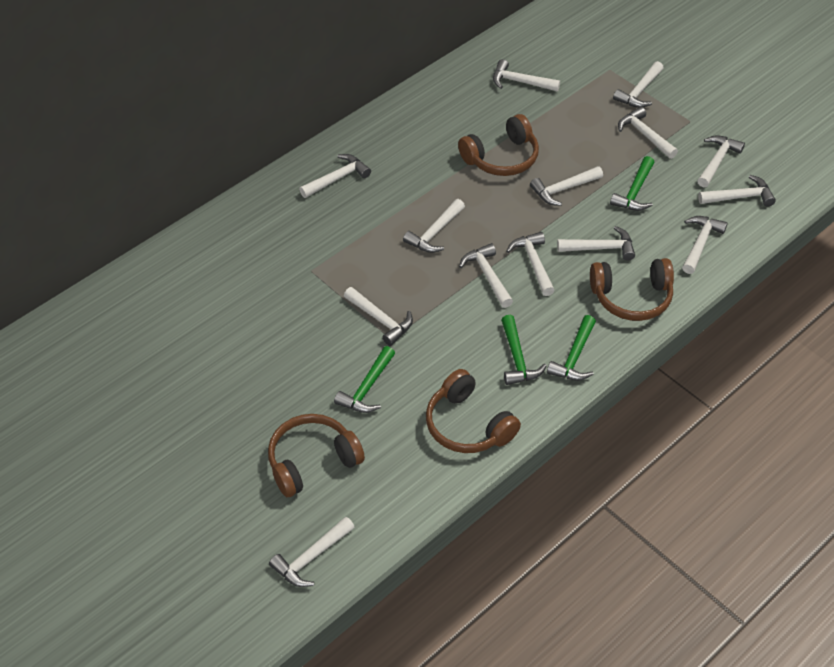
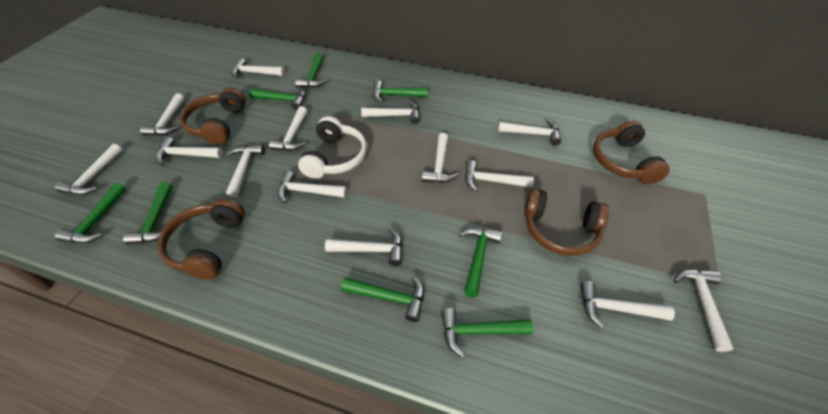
green hammer: 4 -> 8
white headphones: 0 -> 1

